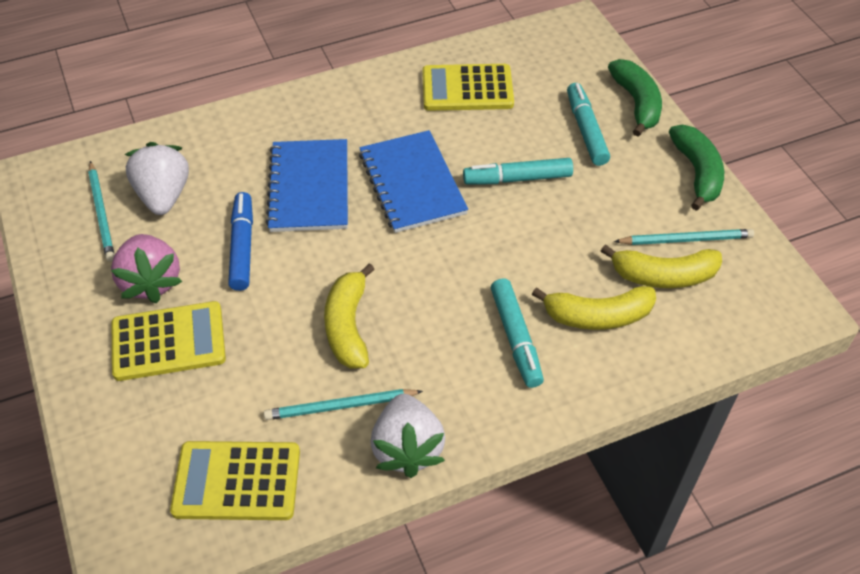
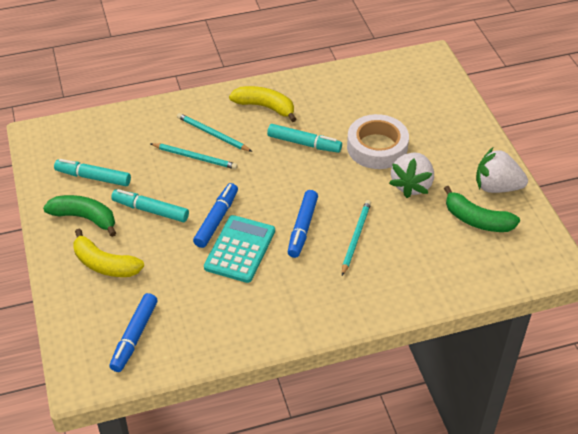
blue marker: 1 -> 3
blue notebook: 2 -> 0
pink strawberry: 1 -> 0
turquoise calculator: 0 -> 1
white tape: 0 -> 1
yellow banana: 3 -> 2
yellow calculator: 3 -> 0

